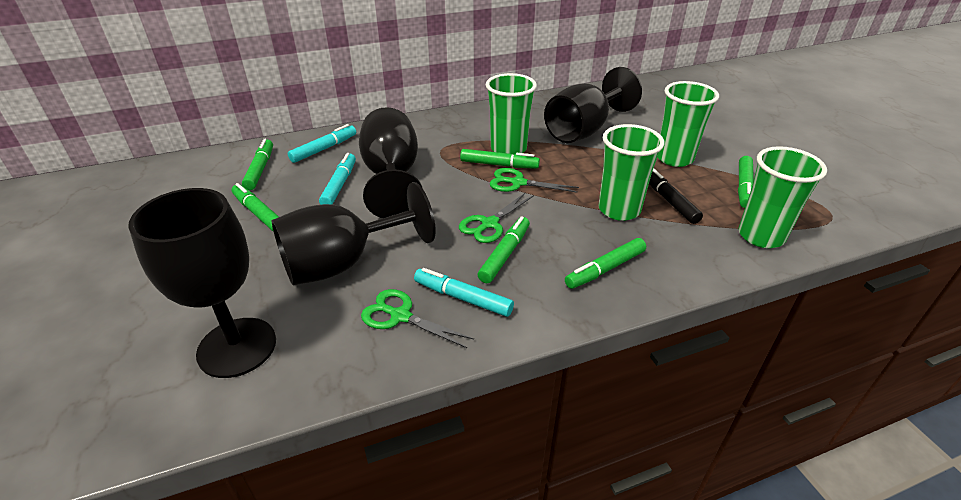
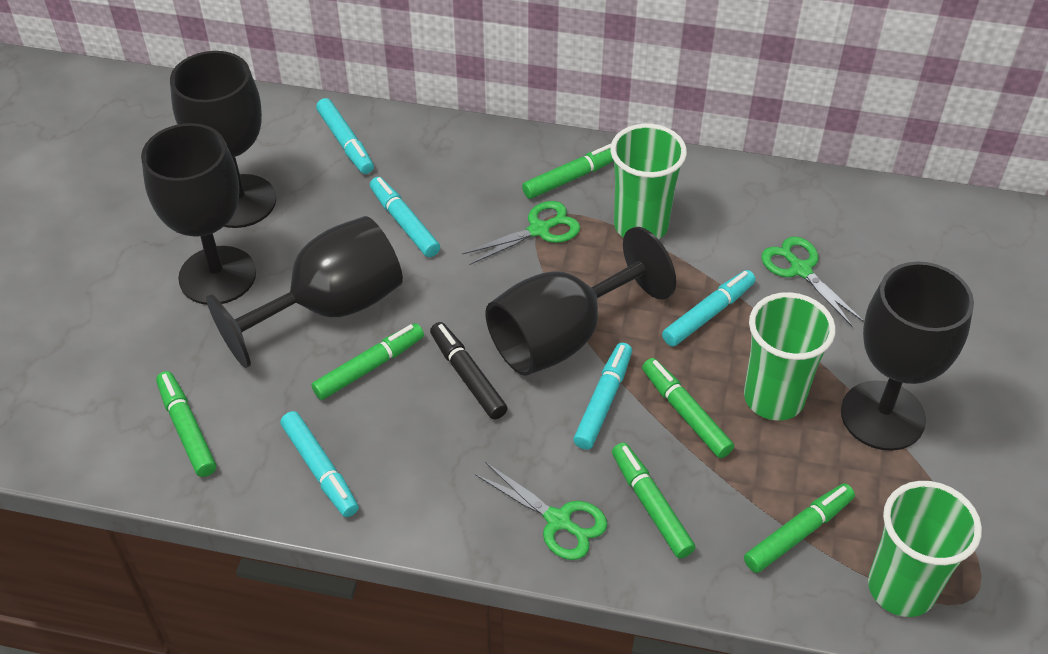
black goblet: 4 -> 5
green cup: 4 -> 3
turquoise marker: 3 -> 5

